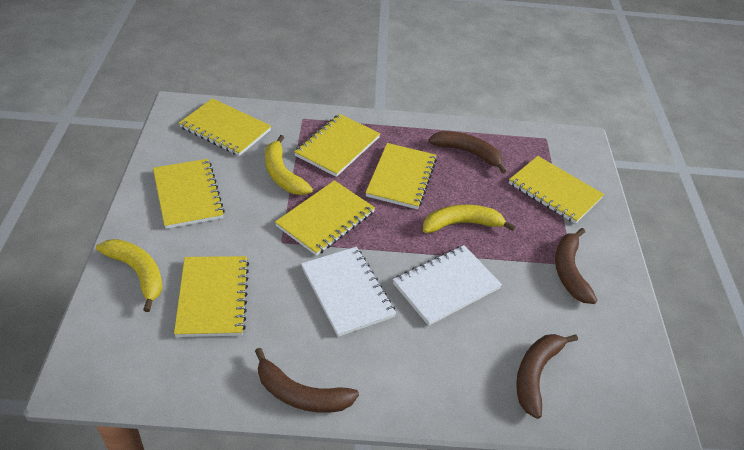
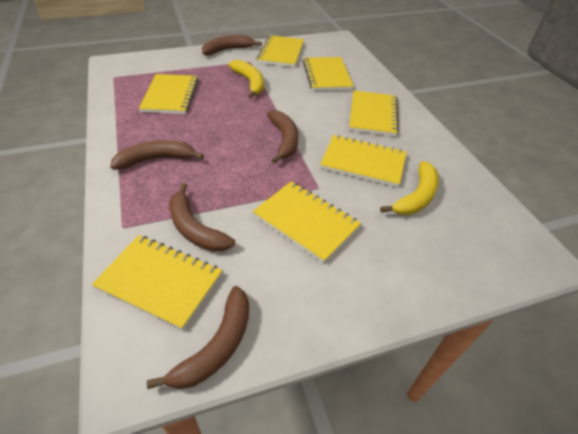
brown banana: 4 -> 5
white notebook: 2 -> 0
yellow banana: 3 -> 2

